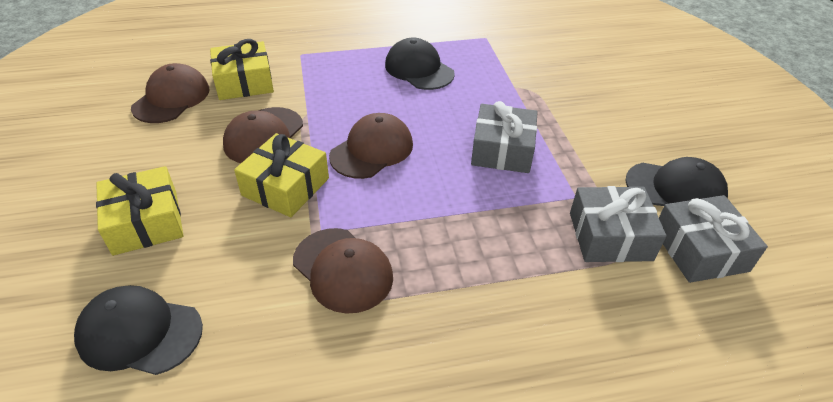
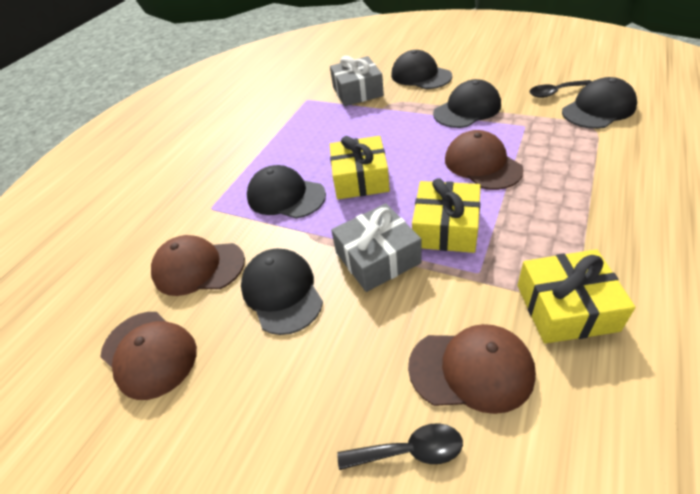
black cap: 3 -> 5
black spoon: 0 -> 2
grey gift: 3 -> 2

